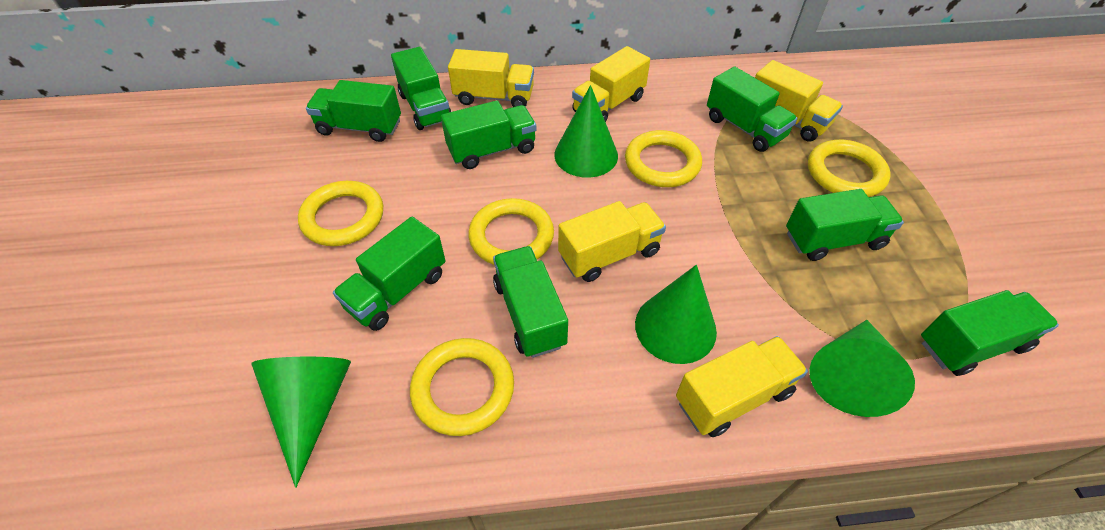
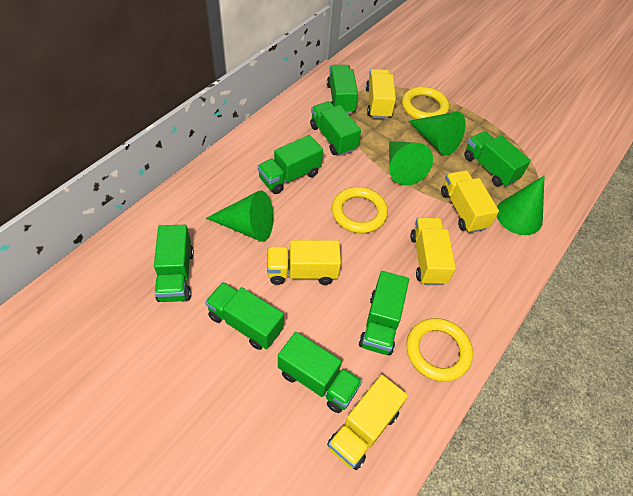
yellow ring: 5 -> 3

